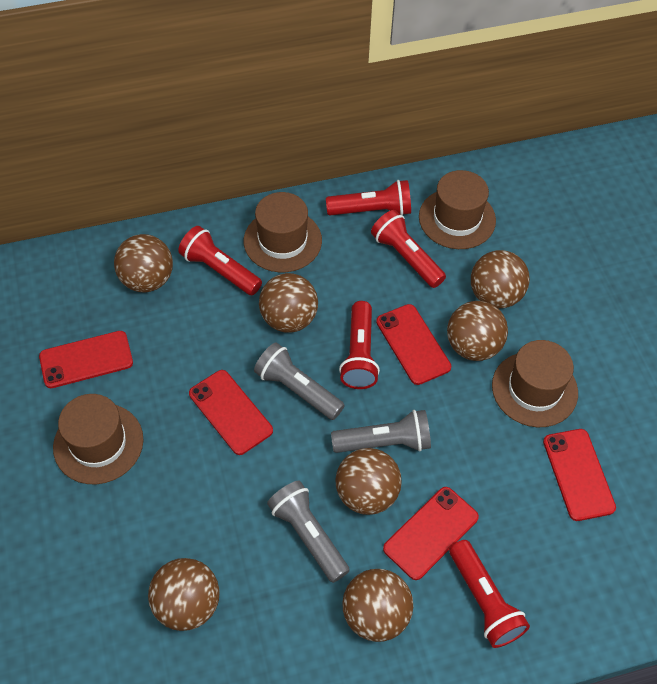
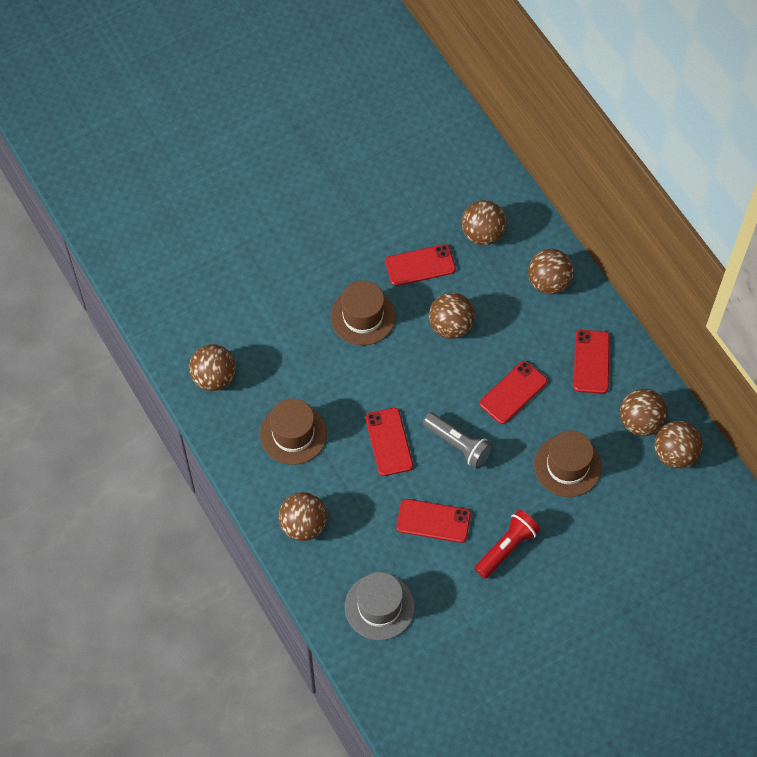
brown hat: 4 -> 3
grey flashlight: 3 -> 1
grey hat: 0 -> 1
red flashlight: 5 -> 1

